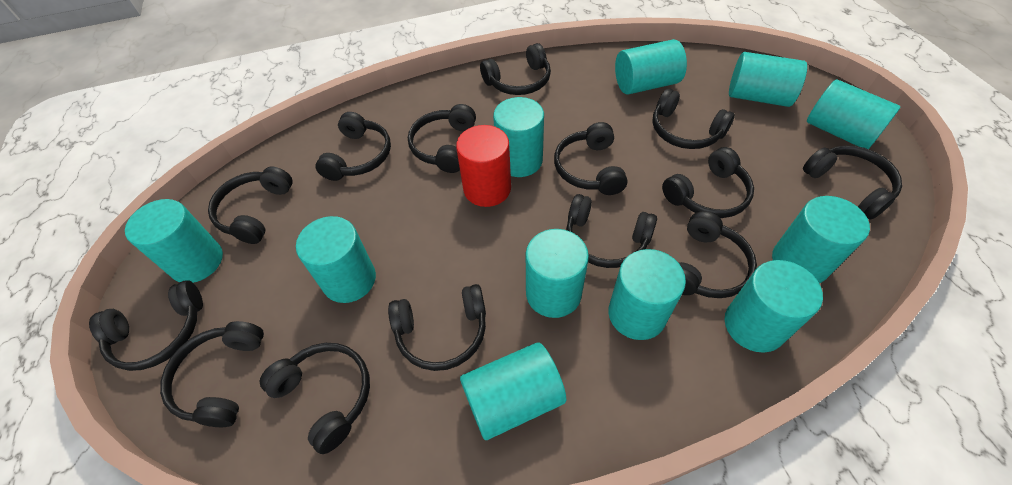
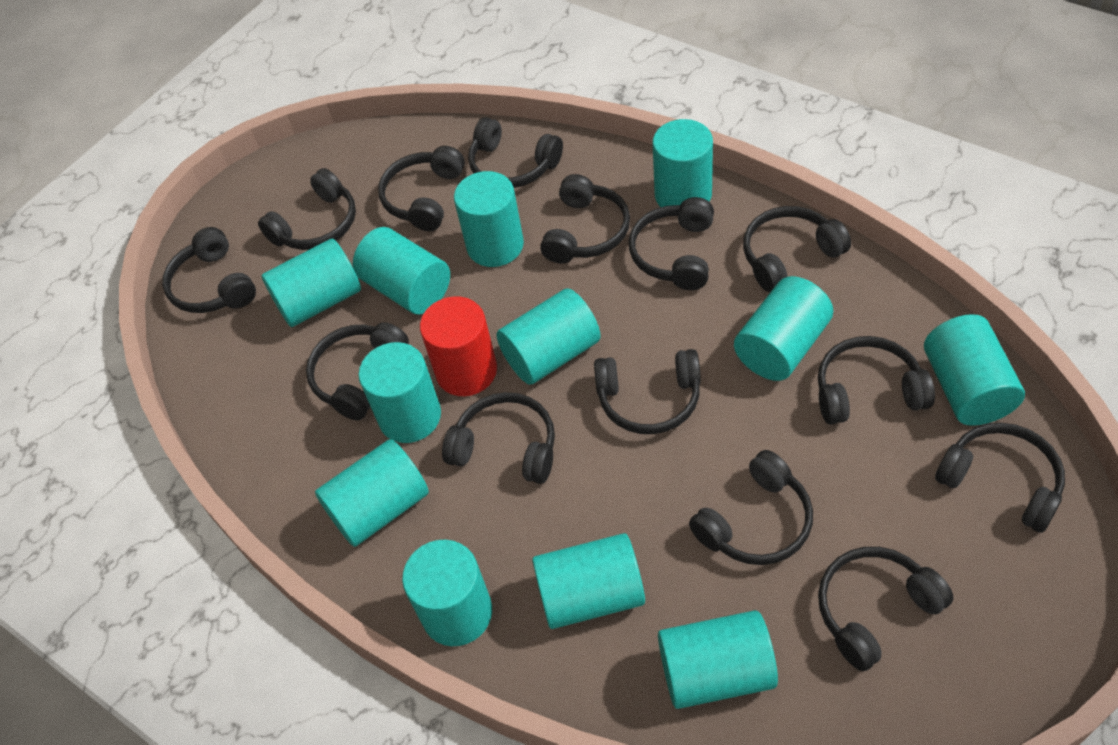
turquoise cylinder: 11 -> 12

